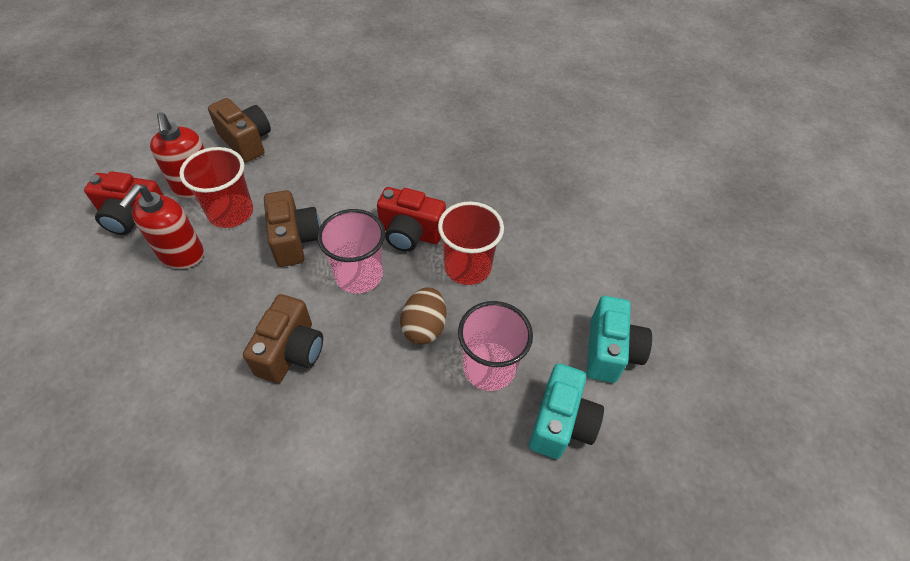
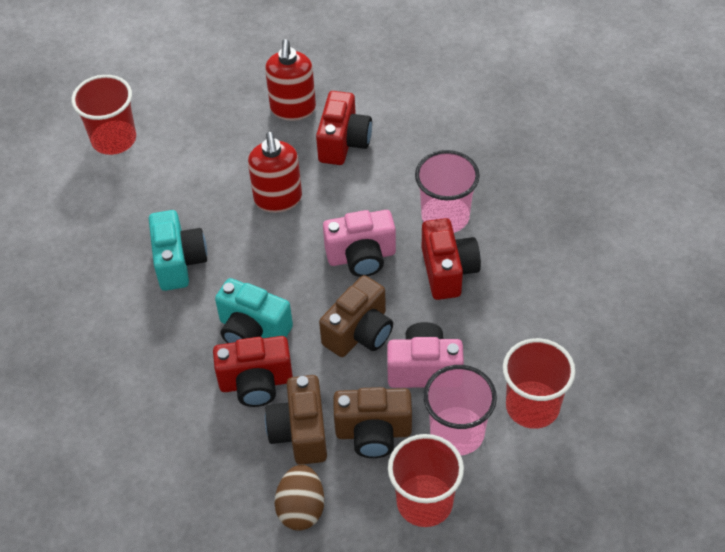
pink camera: 0 -> 2
red camera: 2 -> 3
red cup: 2 -> 3

